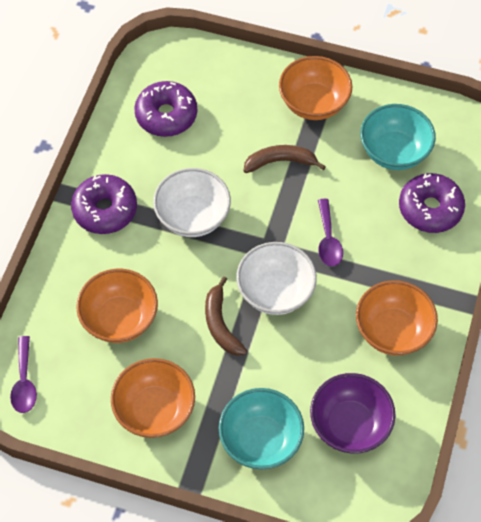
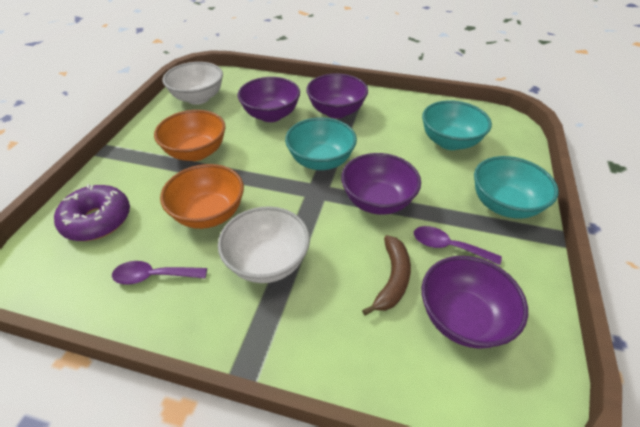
brown banana: 2 -> 1
orange bowl: 4 -> 2
purple bowl: 1 -> 4
purple donut: 3 -> 1
turquoise bowl: 2 -> 3

